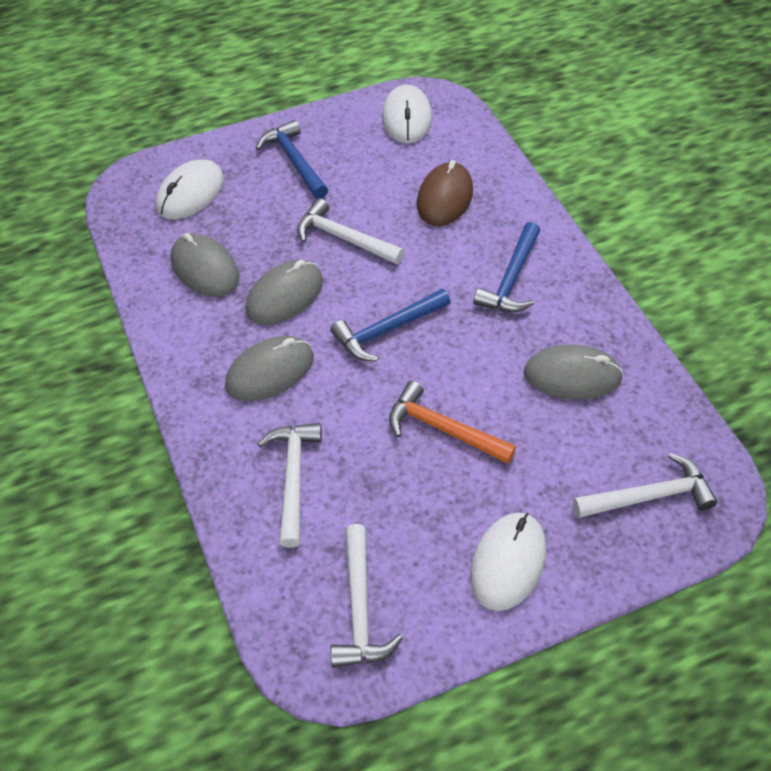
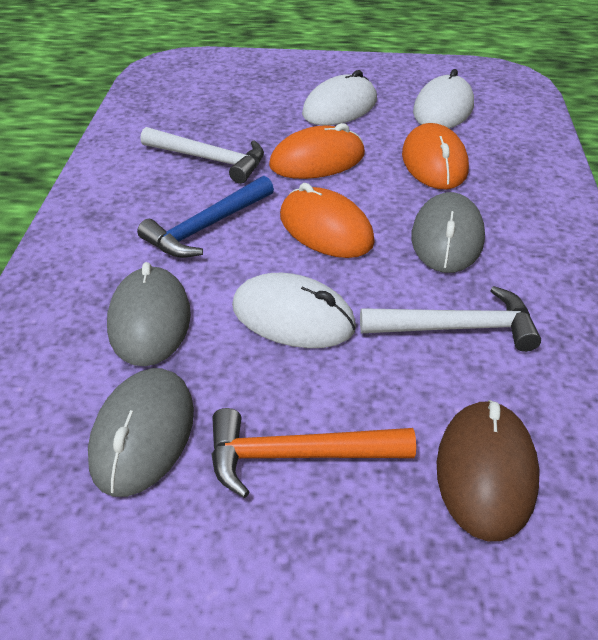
blue hammer: 3 -> 1
grey mouse: 4 -> 3
orange mouse: 0 -> 3
white hammer: 4 -> 2

